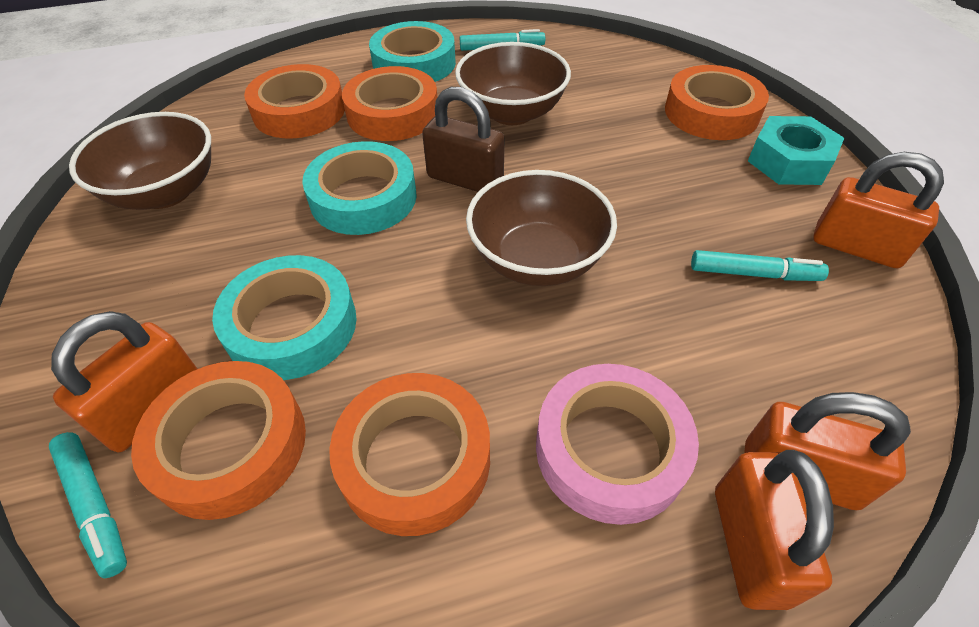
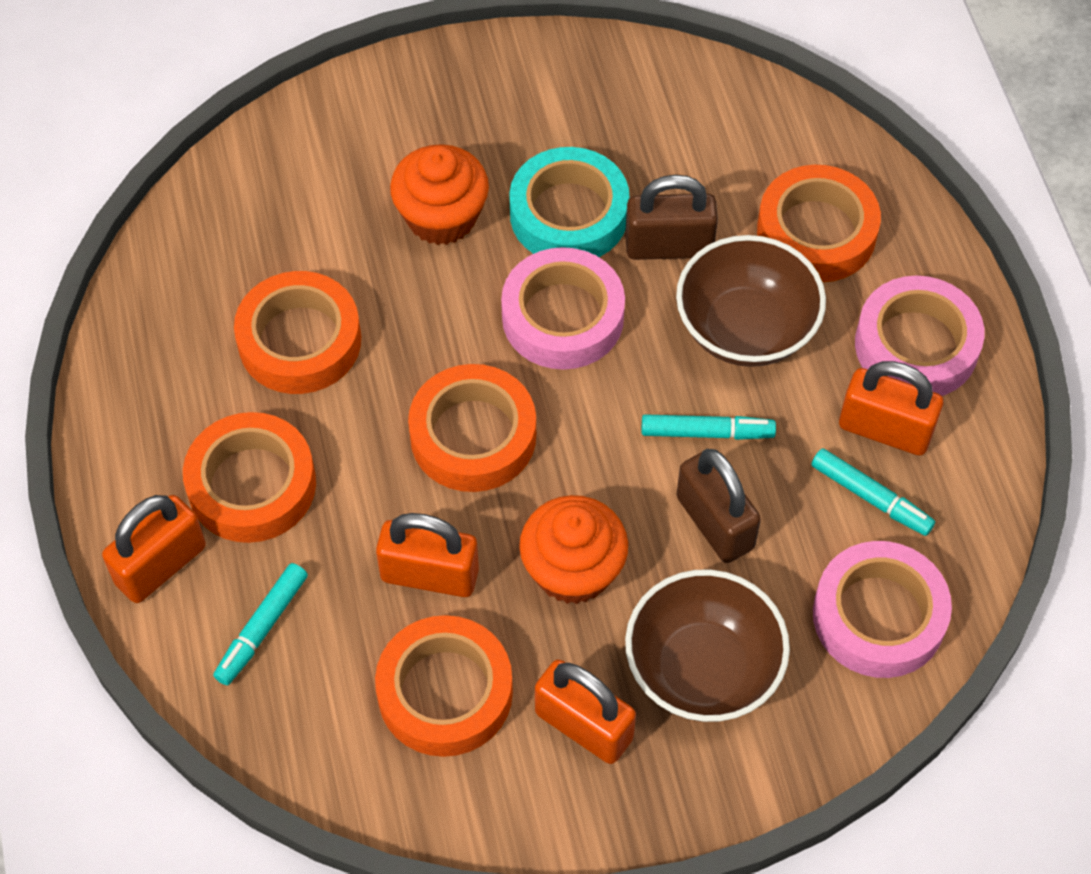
brown bowl: 3 -> 2
brown padlock: 1 -> 2
orange cupcake: 0 -> 2
pink tape: 1 -> 3
turquoise nut: 1 -> 0
turquoise tape: 3 -> 1

